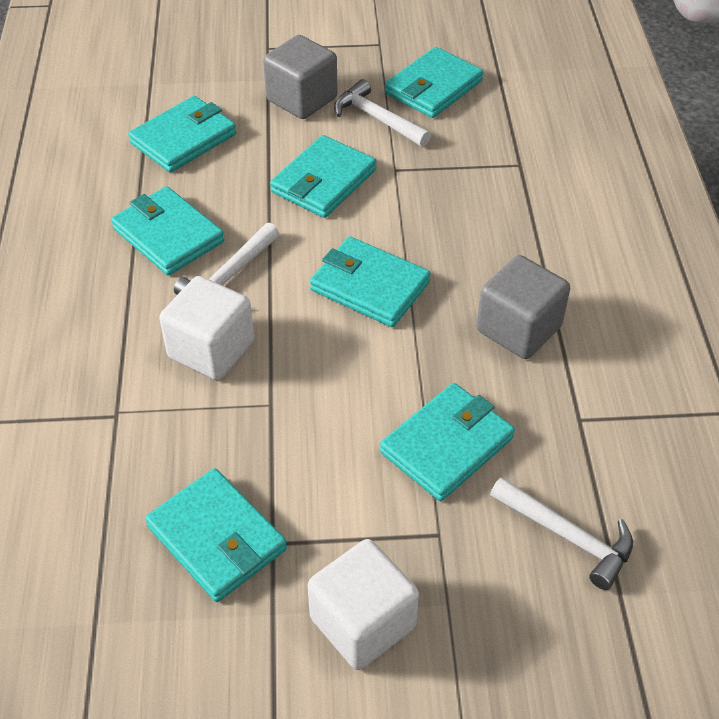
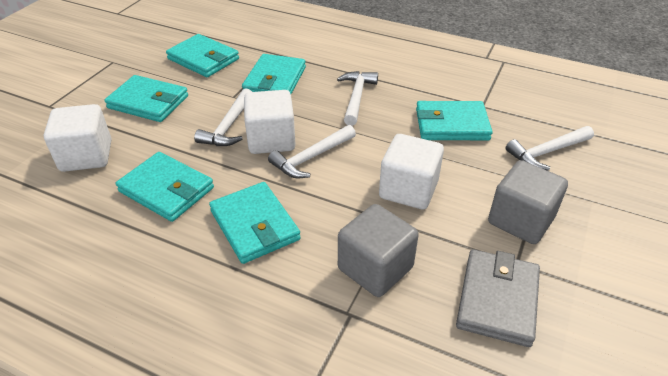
grey wallet: 0 -> 1
turquoise wallet: 7 -> 6
white cube: 2 -> 3
white hammer: 3 -> 4

